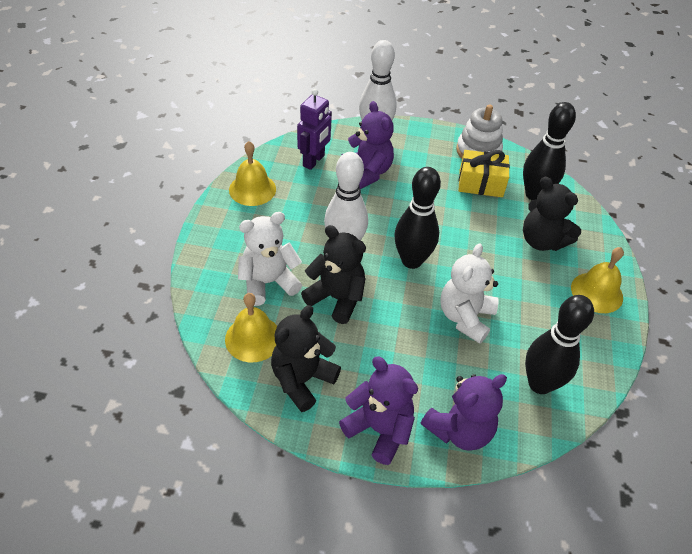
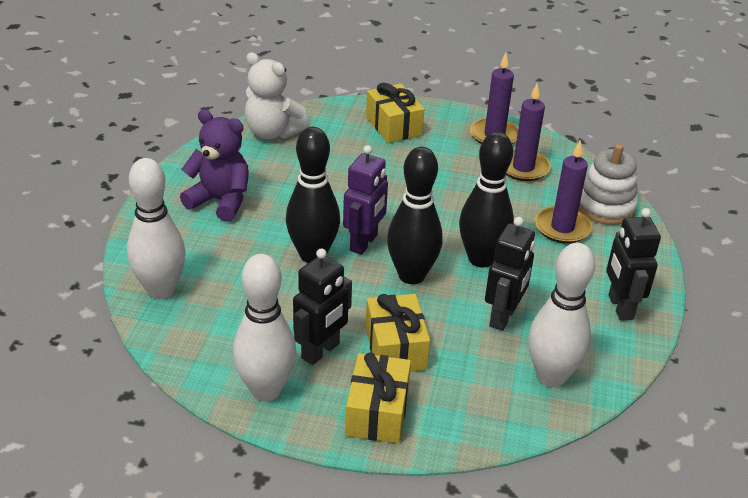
black robot: 0 -> 3
black teddy bear: 3 -> 0
purple candle: 0 -> 3
purple teddy bear: 3 -> 1
white bowling pin: 2 -> 3
white teddy bear: 2 -> 1
yellow bell: 3 -> 0
yellow gift: 1 -> 3

